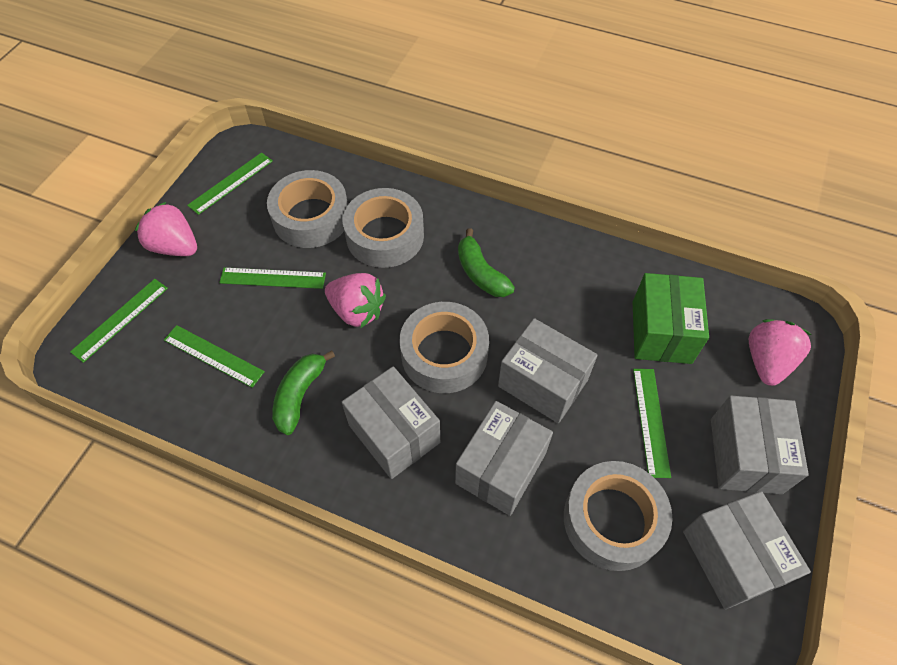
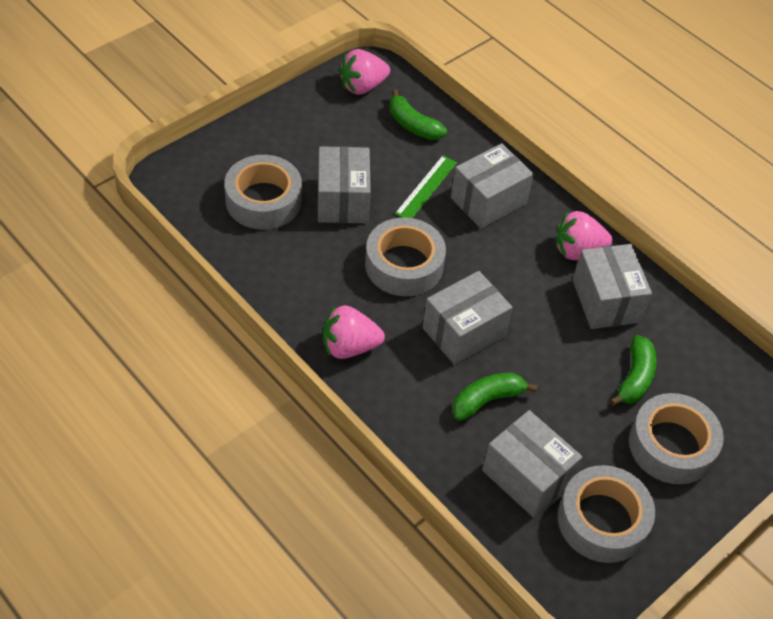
green banana: 2 -> 3
green box: 1 -> 0
green ruler: 5 -> 1

